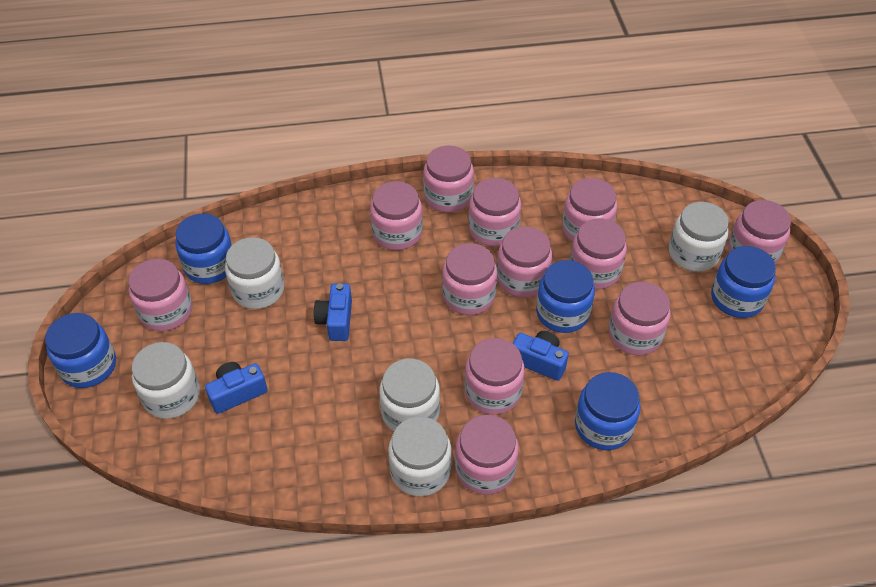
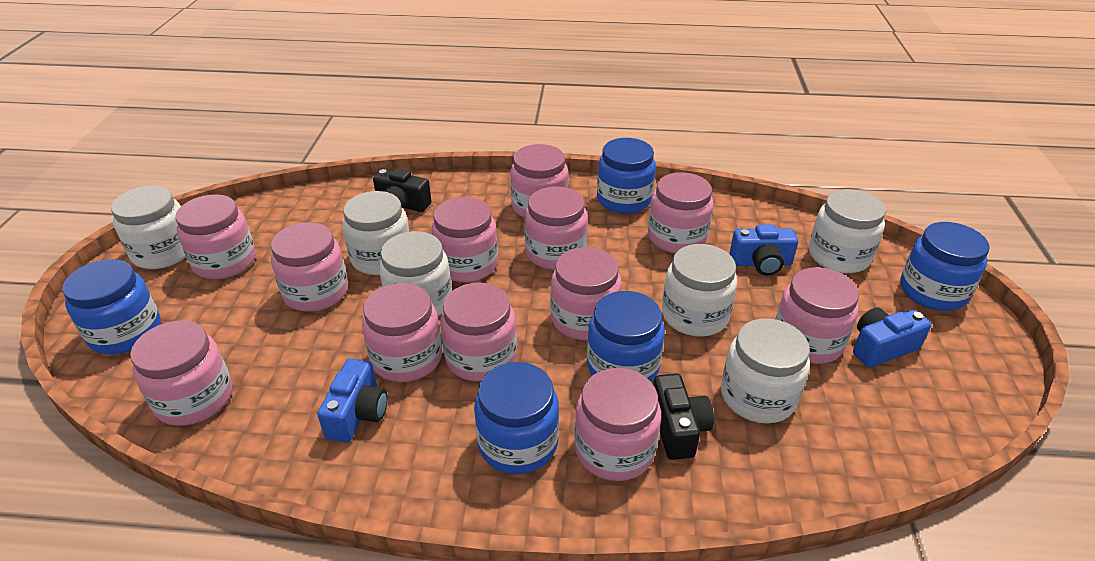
black camera: 0 -> 2
white jar: 5 -> 6

